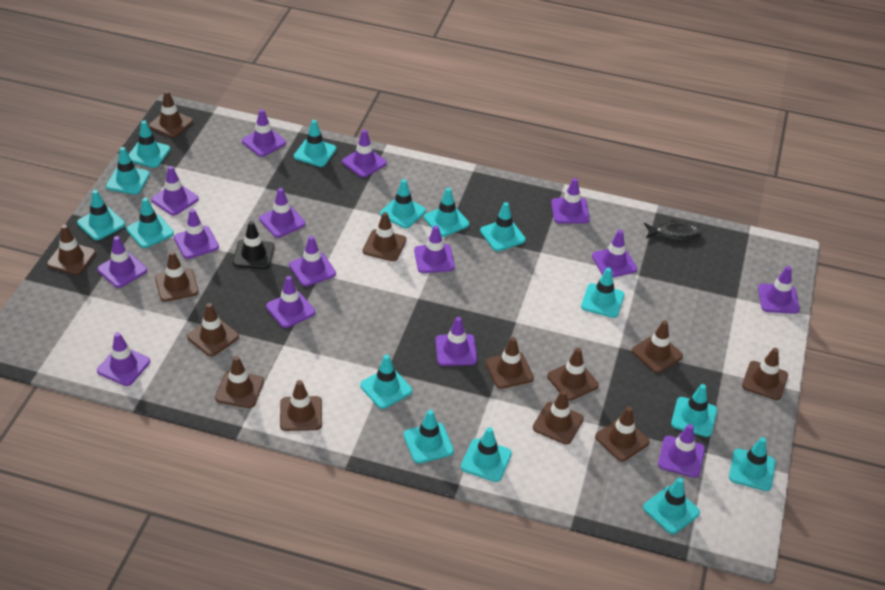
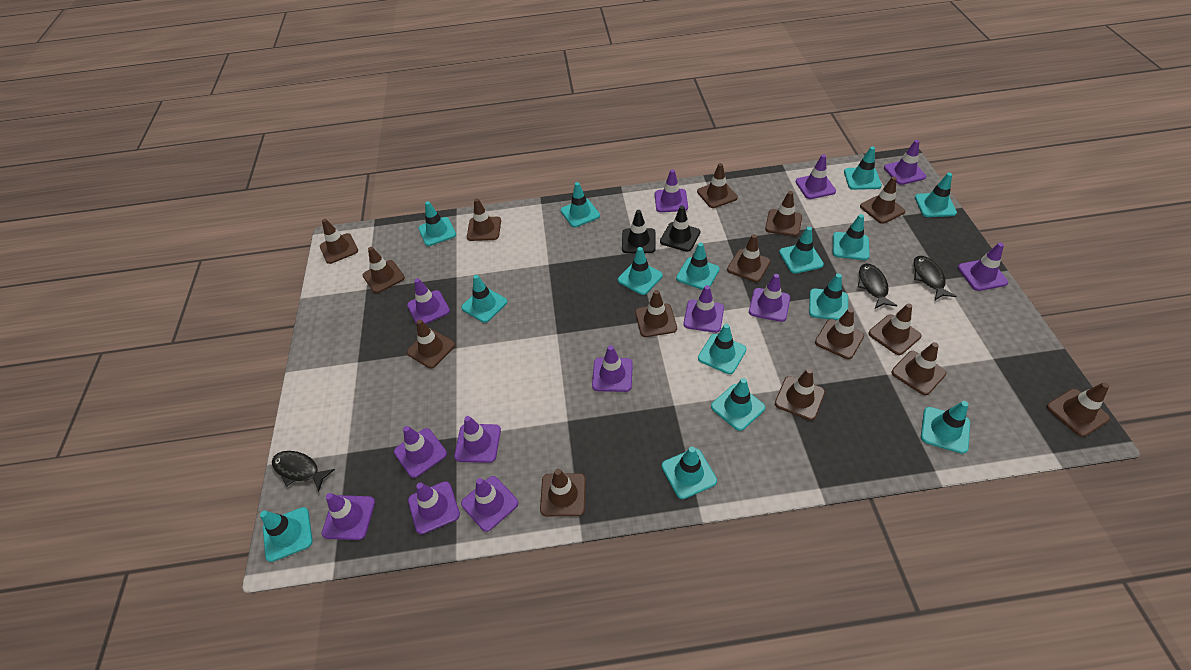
black fish: 1 -> 3
black traffic cone: 1 -> 2
brown traffic cone: 13 -> 15
purple traffic cone: 15 -> 13

